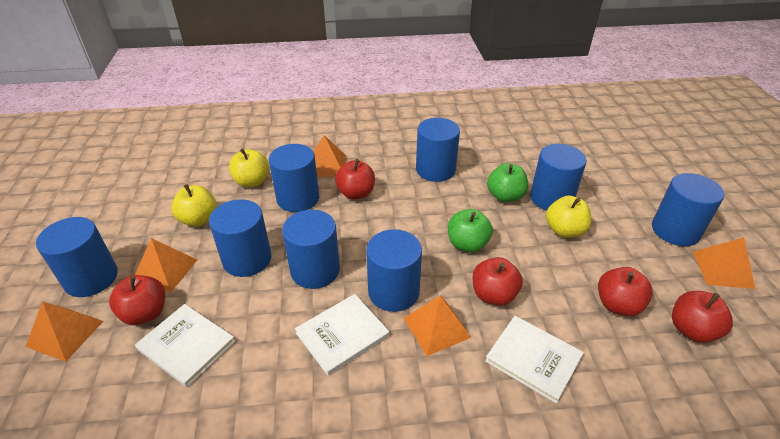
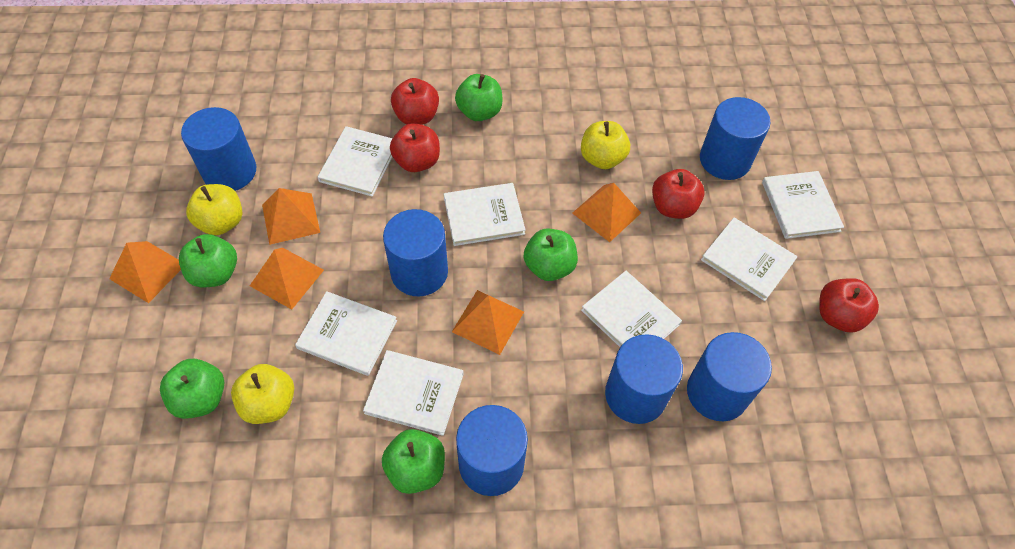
blue cylinder: 8 -> 6
green apple: 2 -> 5
red apple: 5 -> 4
white book: 3 -> 7

